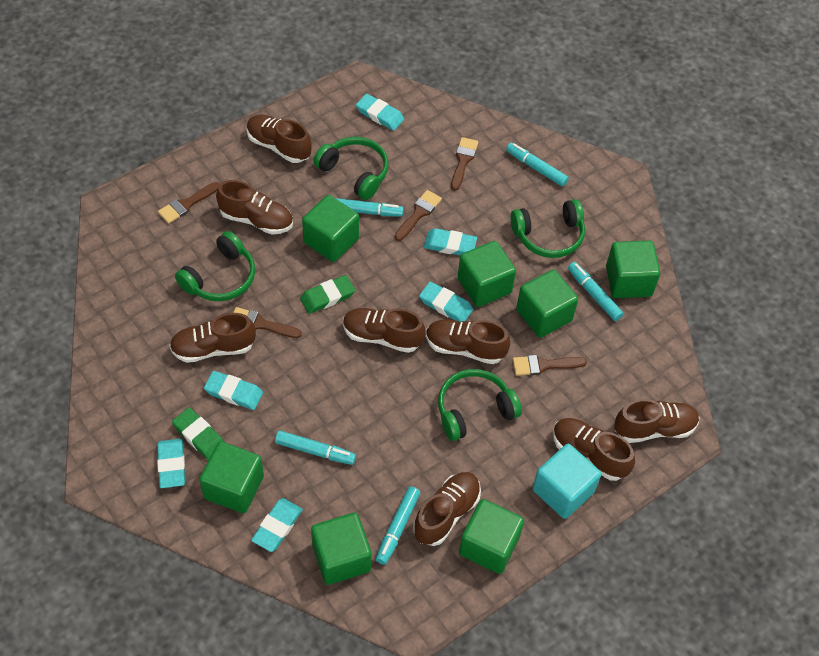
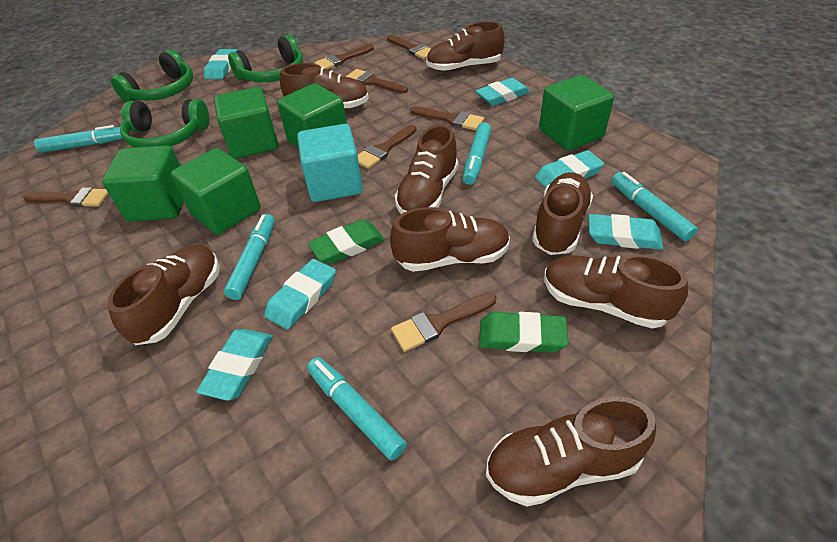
brown brush: 5 -> 7
green cube: 7 -> 5
green headphones: 4 -> 3

